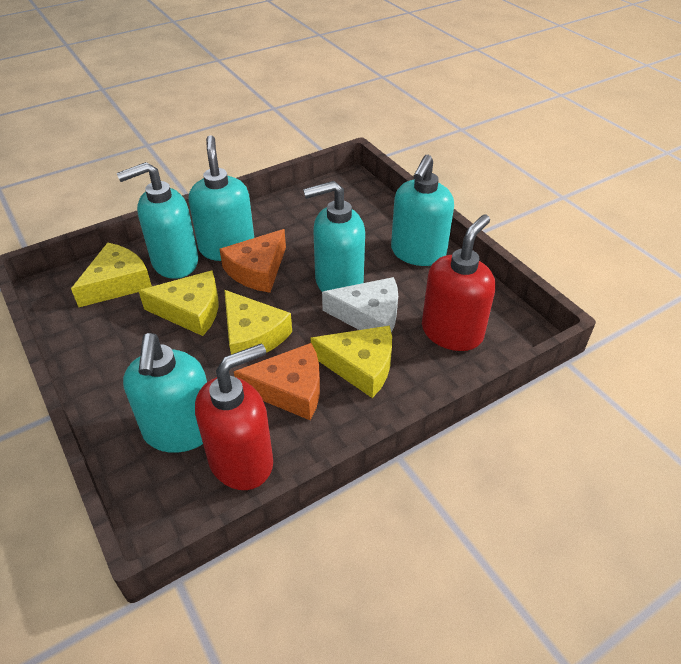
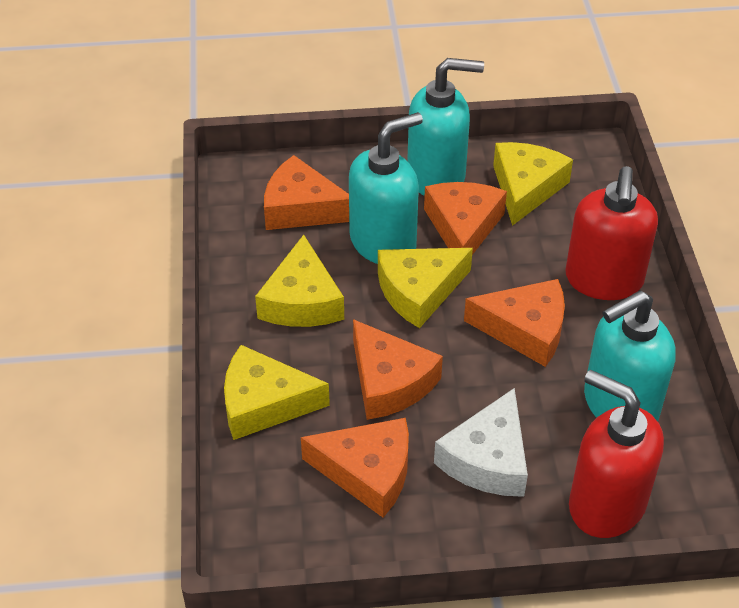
orange cheese: 2 -> 5
turquoise soap dispenser: 5 -> 3

